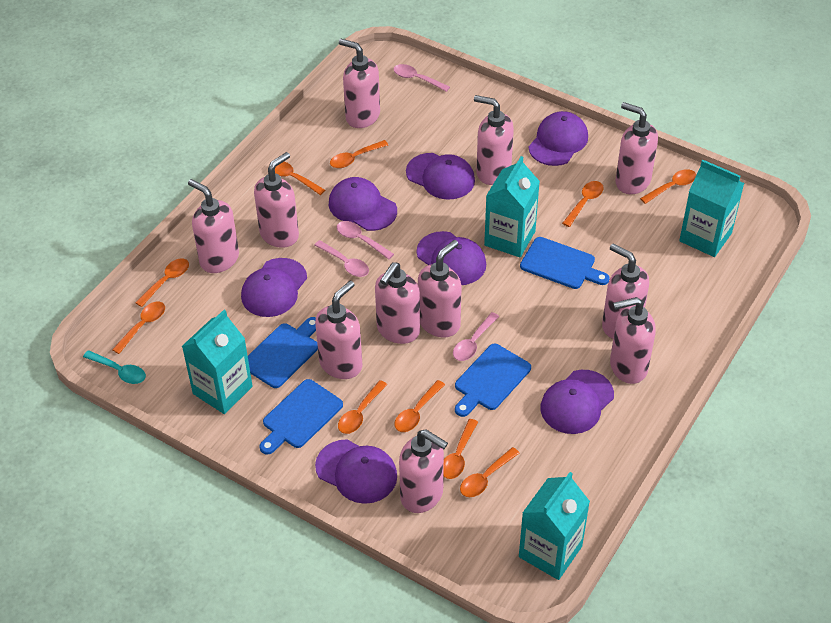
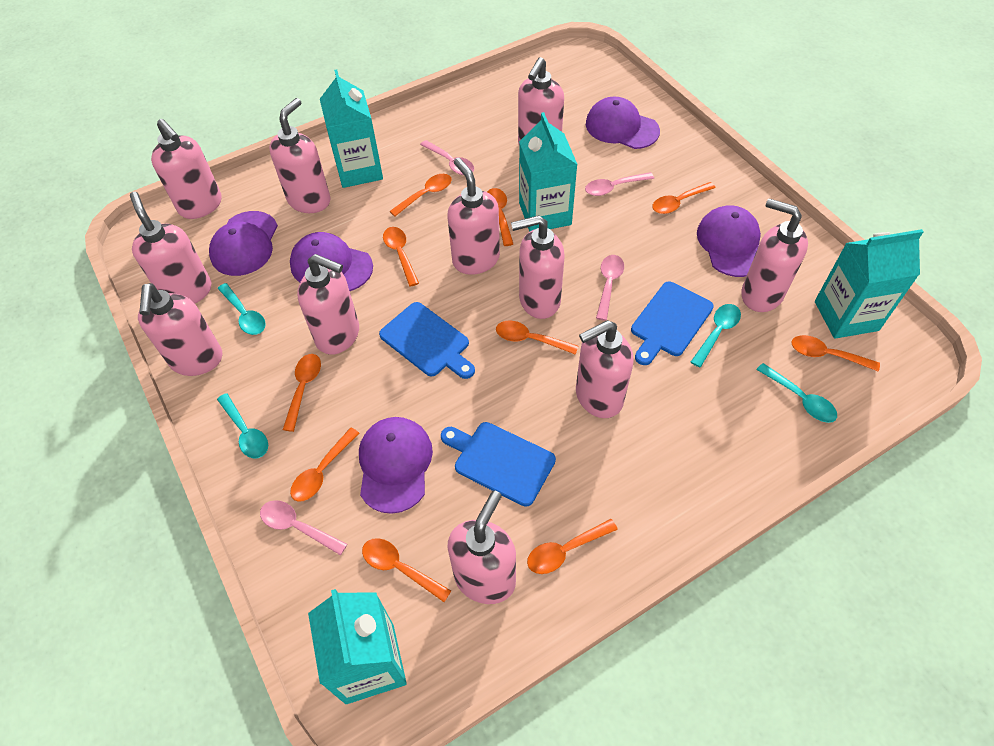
blue cutting board: 4 -> 3
purple cap: 7 -> 5
turquoise spoon: 1 -> 4

